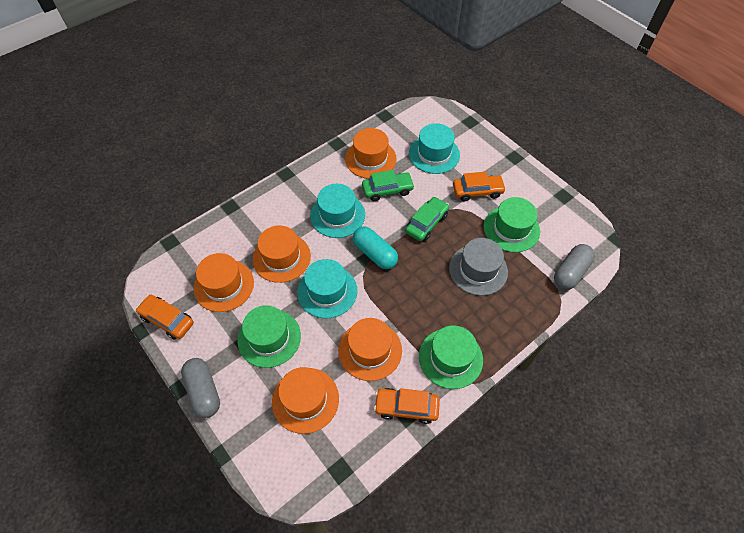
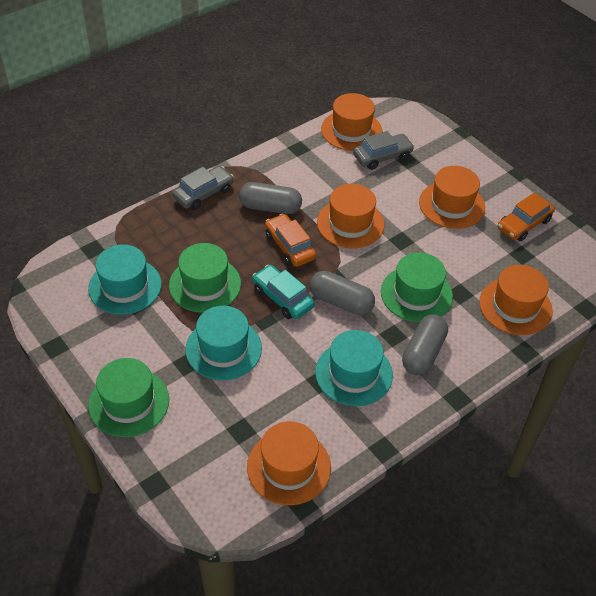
green car: 2 -> 0
grey capsule: 2 -> 3
grey car: 0 -> 2
grey hat: 1 -> 0
orange car: 3 -> 2
turquoise capsule: 1 -> 0
turquoise car: 0 -> 1

